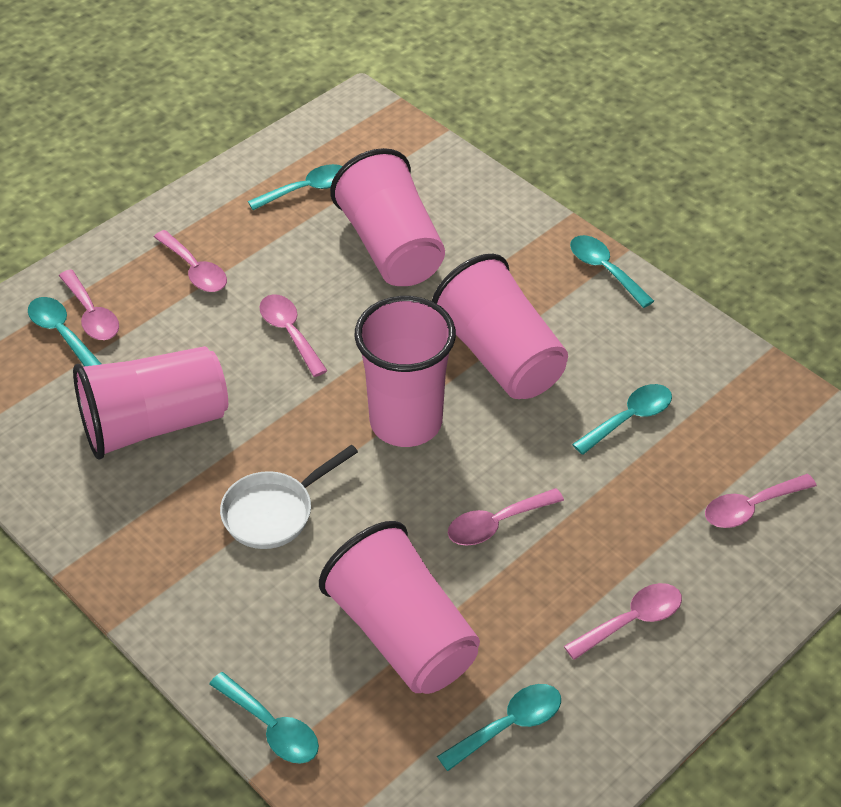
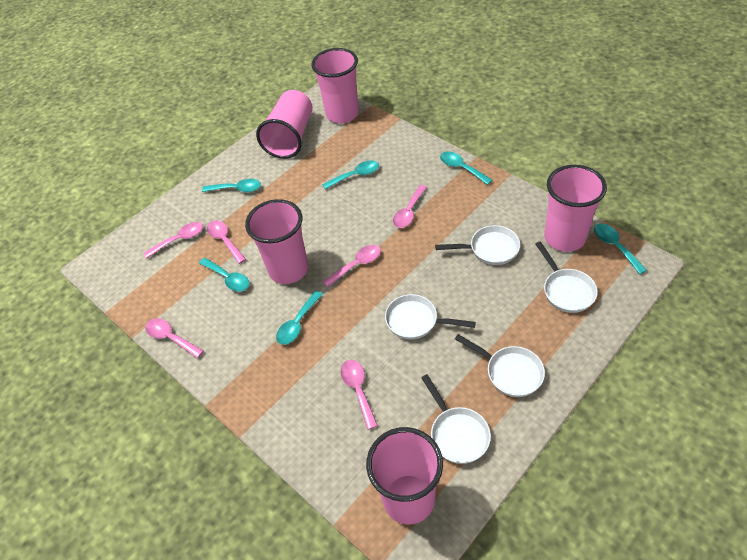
white pan: 1 -> 5

